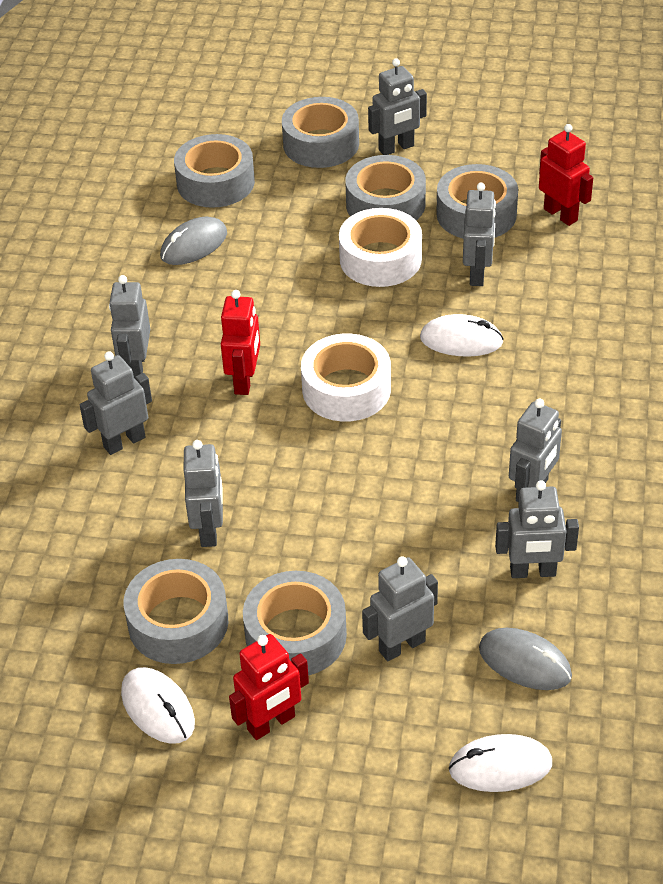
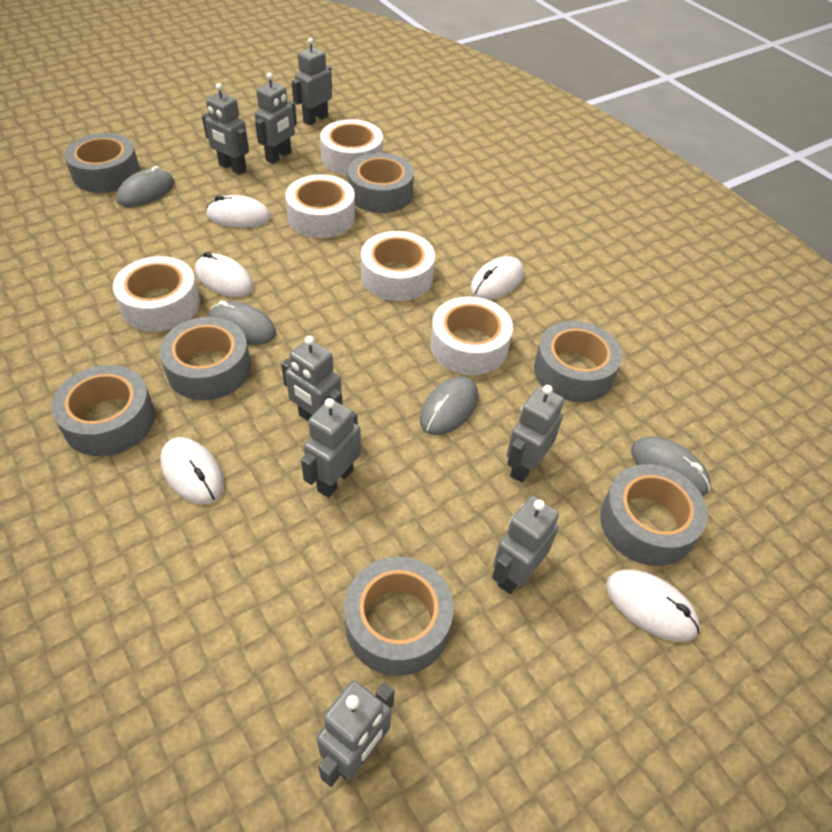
grey mouse: 2 -> 4
grey tape: 6 -> 7
red robot: 3 -> 0
white mouse: 3 -> 5
white tape: 2 -> 5

